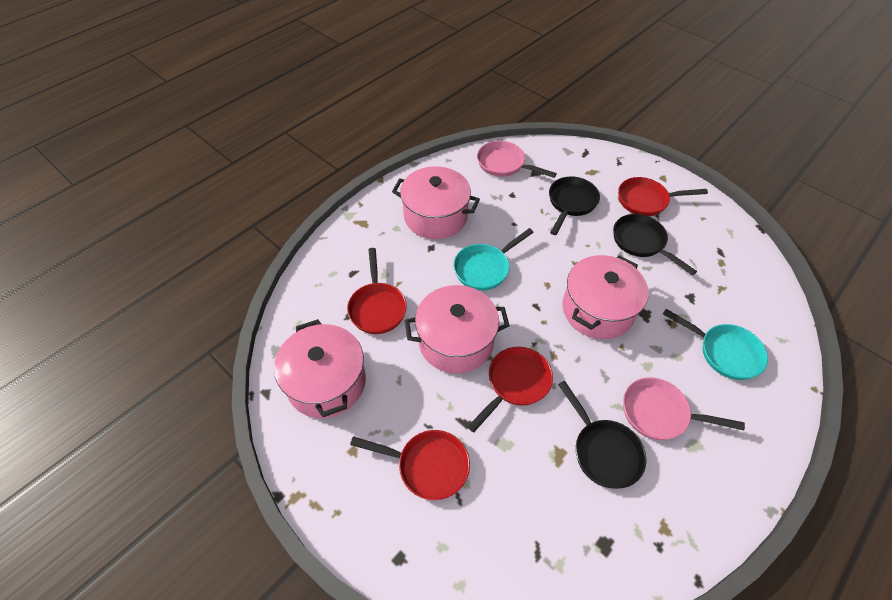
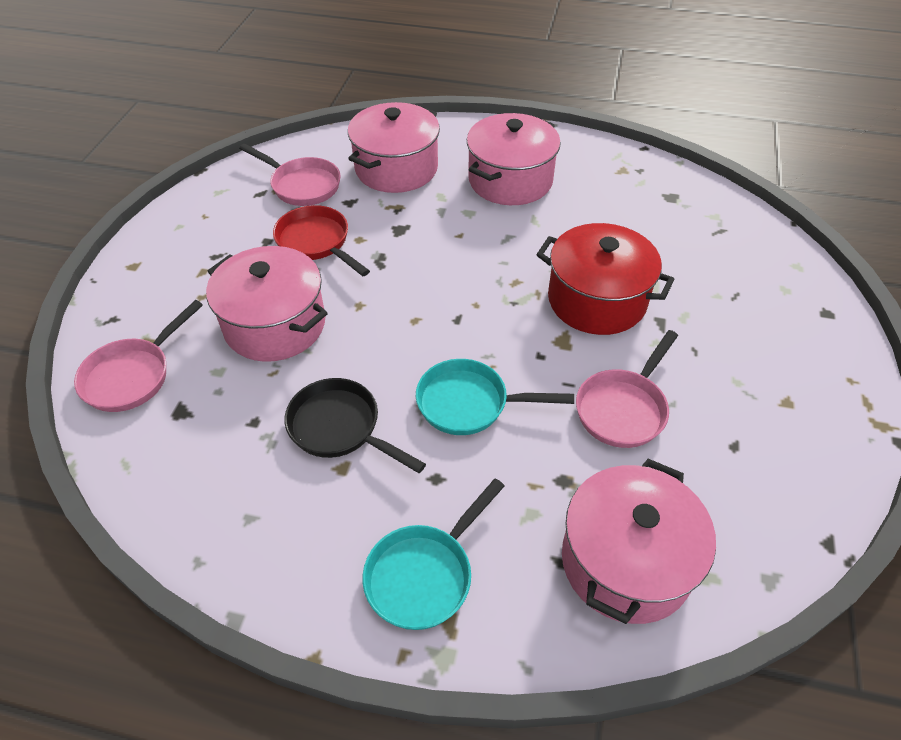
black pan: 3 -> 1
pink pan: 2 -> 3
red pan: 4 -> 1
red pot: 0 -> 1

